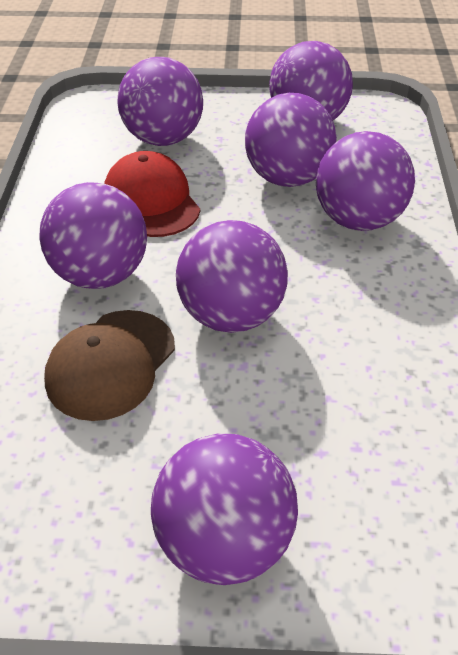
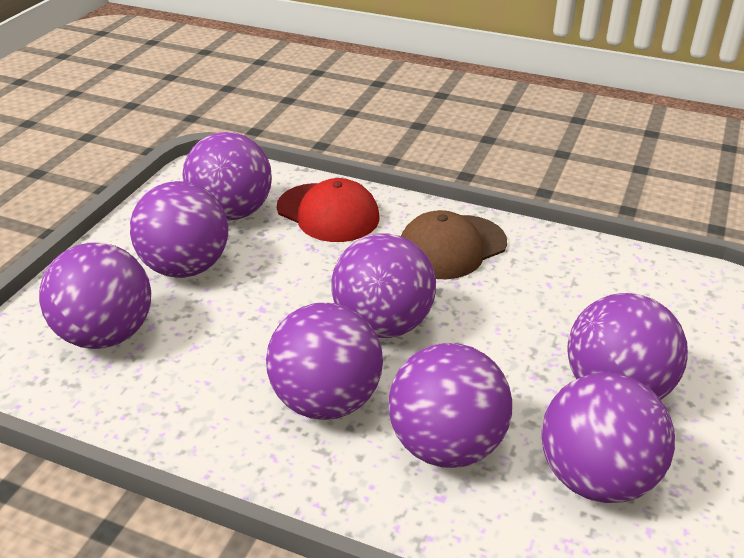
purple ball: 7 -> 8

